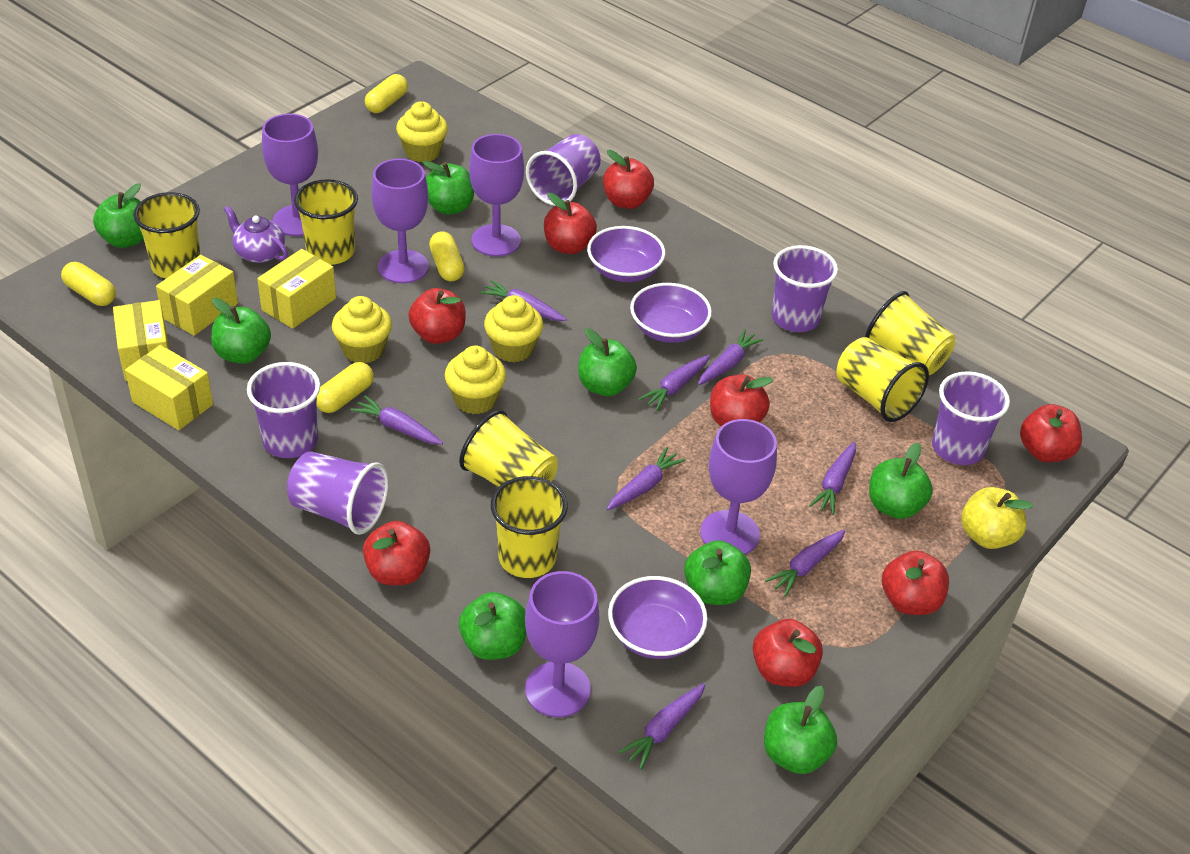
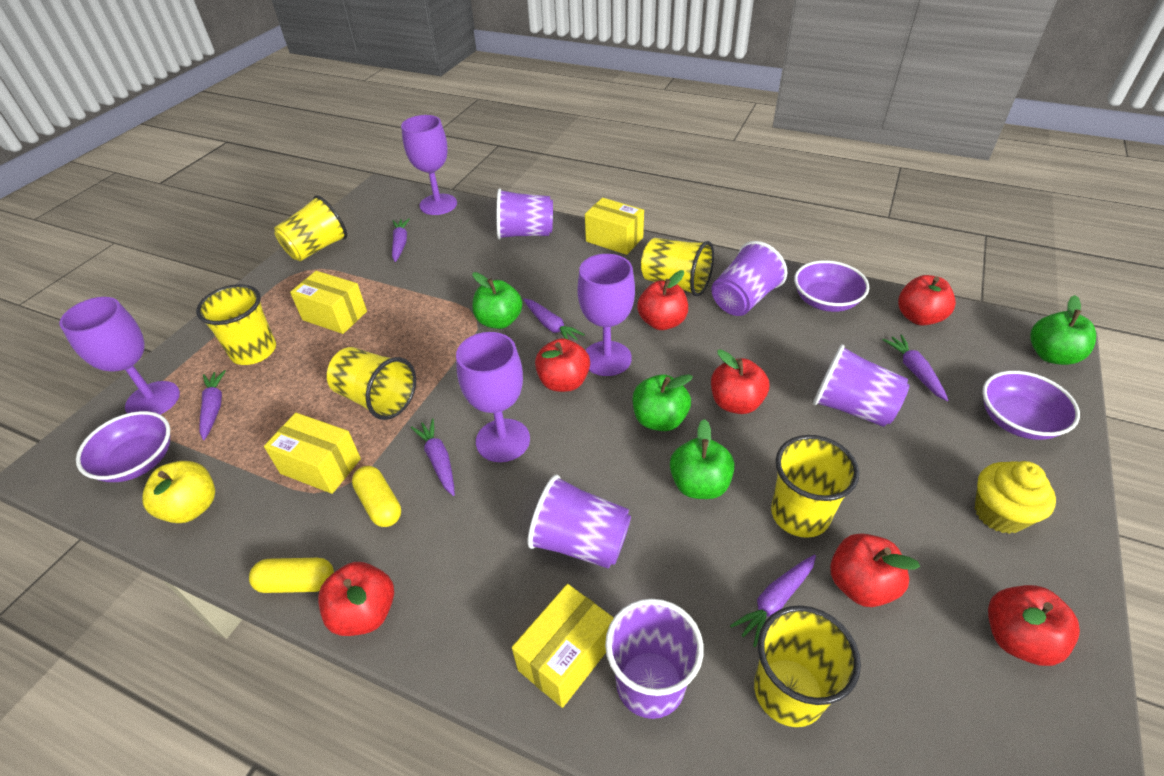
green apple: 8 -> 4
purple carrot: 8 -> 6
purple goblet: 5 -> 4
purple teapot: 1 -> 0
red apple: 8 -> 7
yellow capsule: 4 -> 2
yellow cupcake: 4 -> 1

